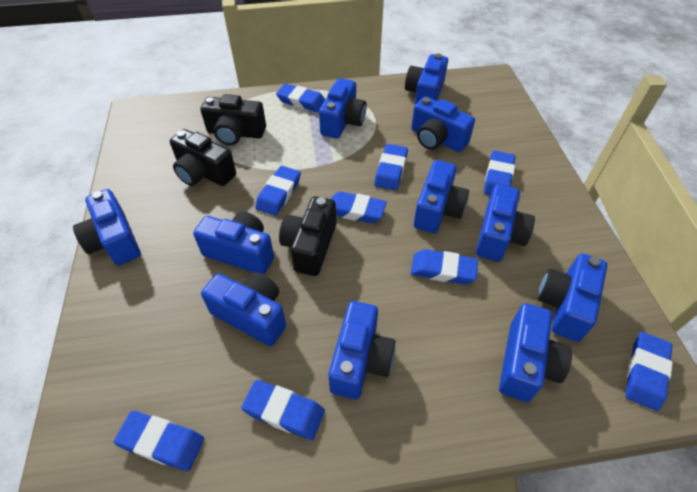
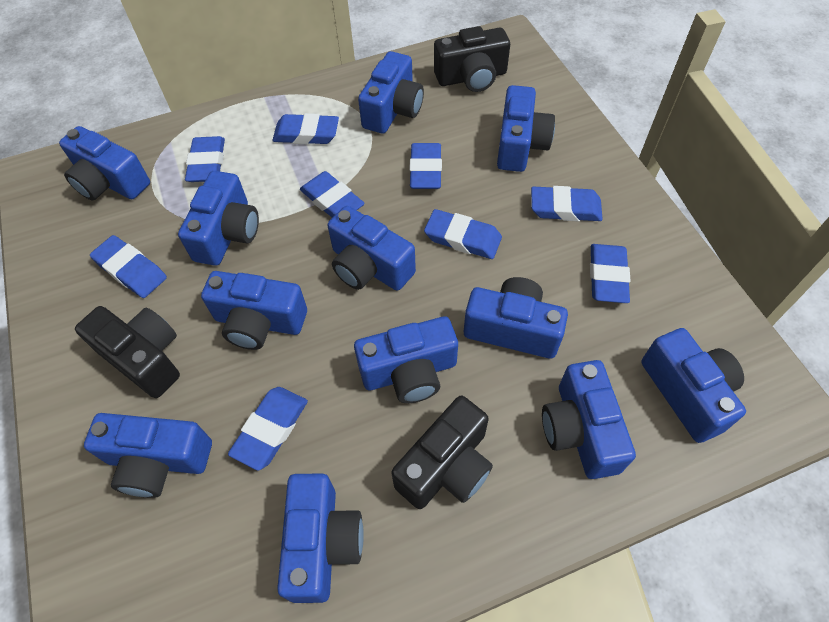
blue camera: 11 -> 12

